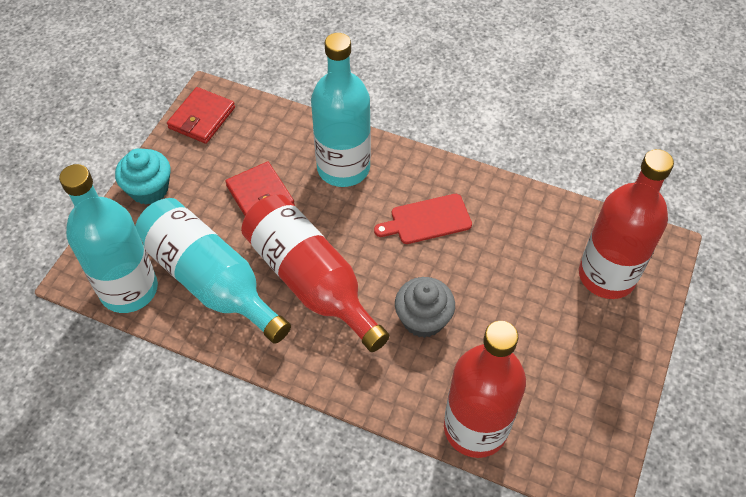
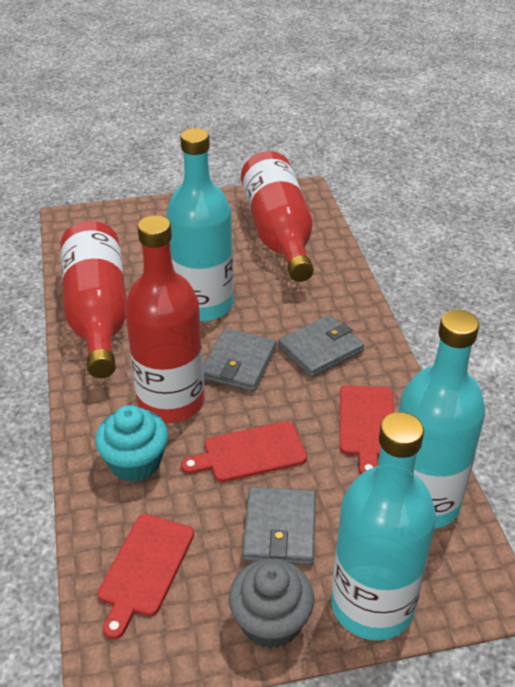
grey wallet: 0 -> 3
red cutting board: 1 -> 3
red wallet: 2 -> 0

